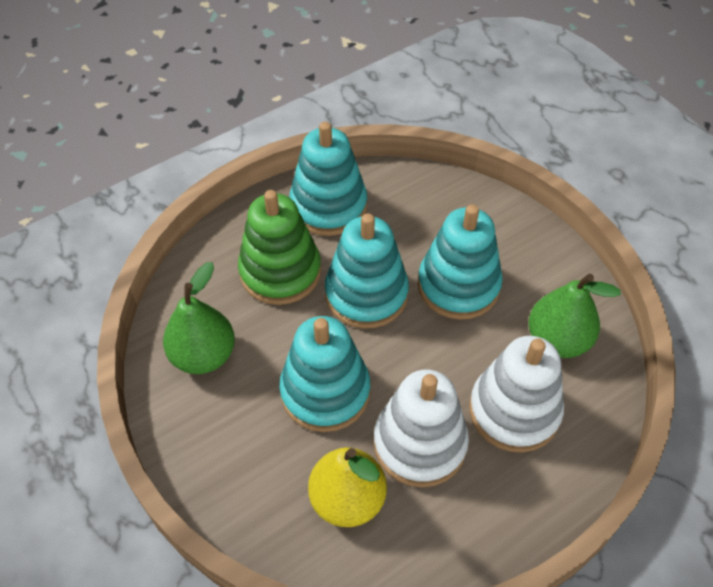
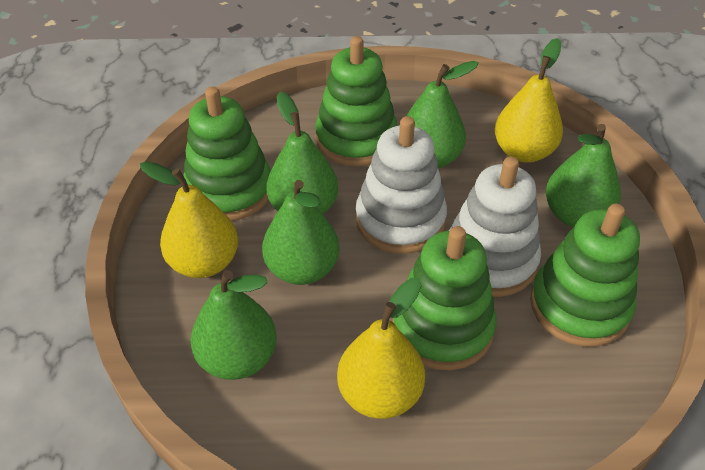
green pear: 2 -> 5
green stacking toy: 1 -> 4
turquoise stacking toy: 4 -> 0
yellow pear: 1 -> 3

